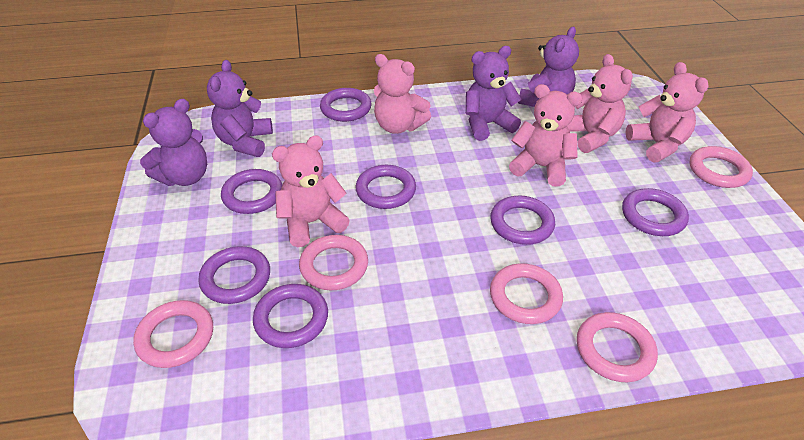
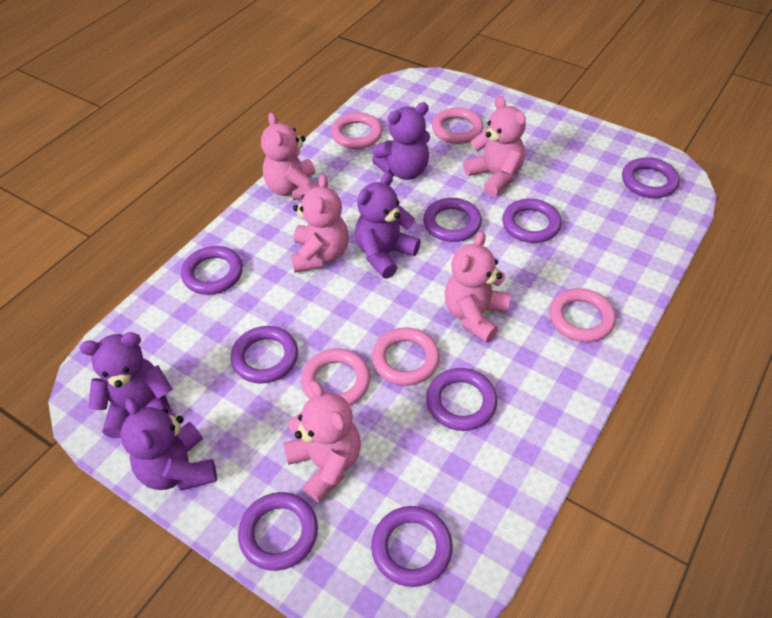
purple ring: 7 -> 8

